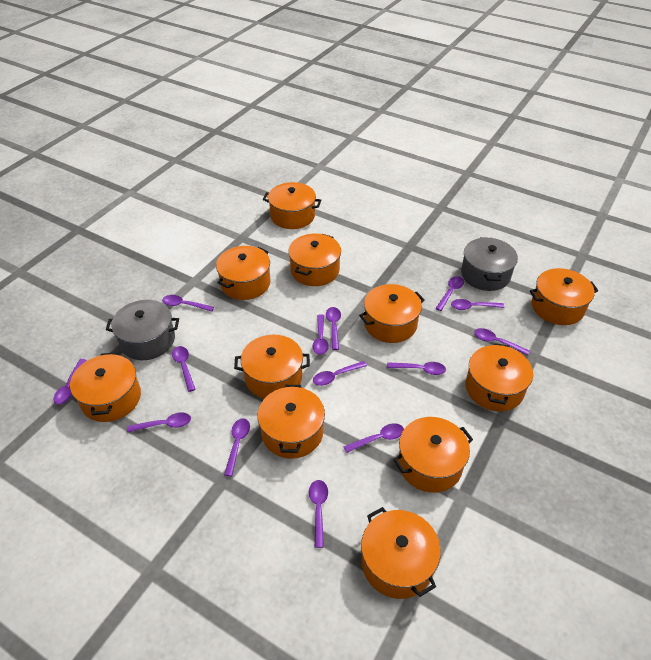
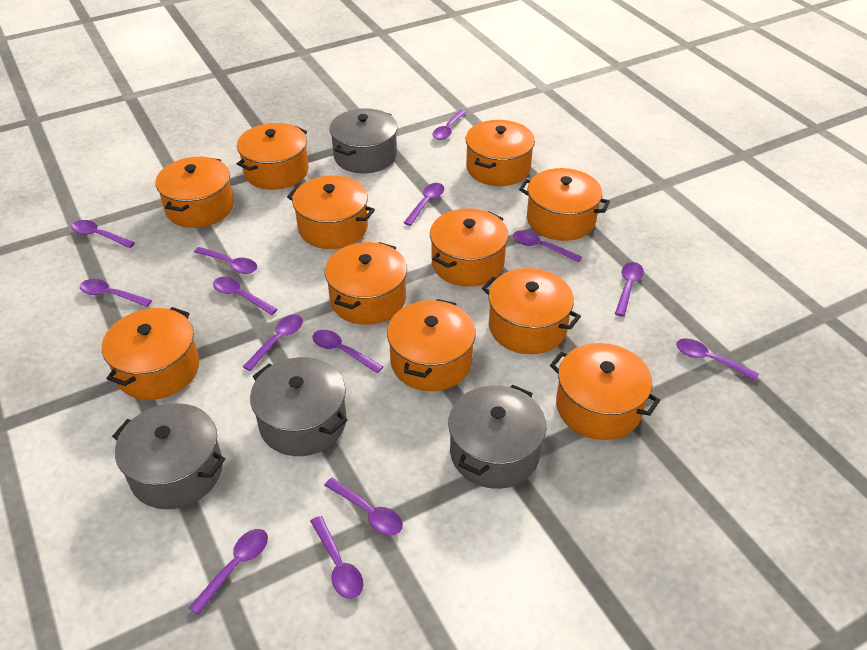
grey pot: 2 -> 4

